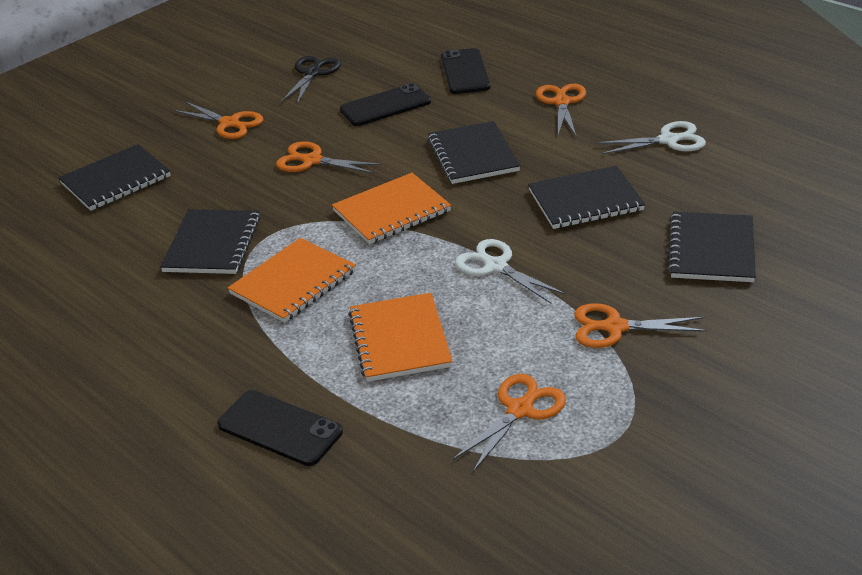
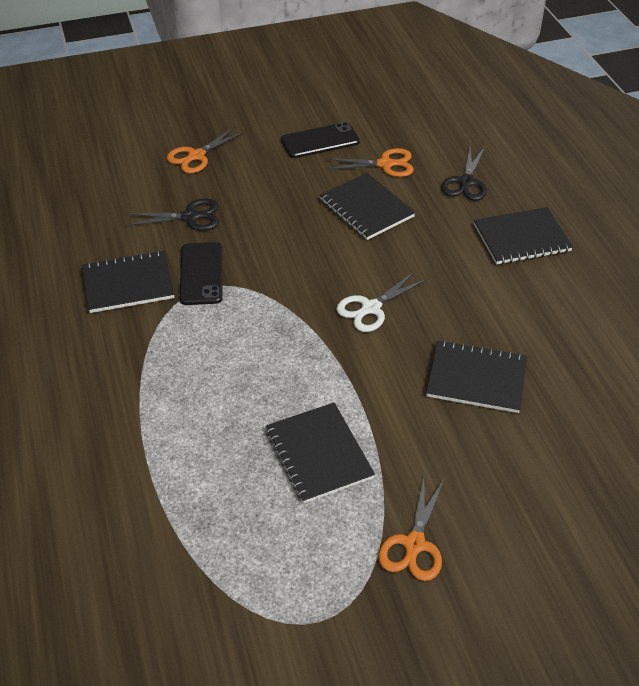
black phone: 3 -> 2
black scissors: 1 -> 2
orange notebook: 3 -> 0
orange scissors: 5 -> 3
white scissors: 2 -> 1

